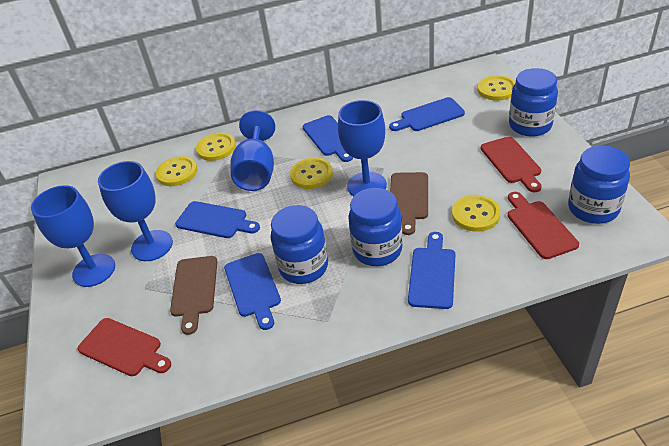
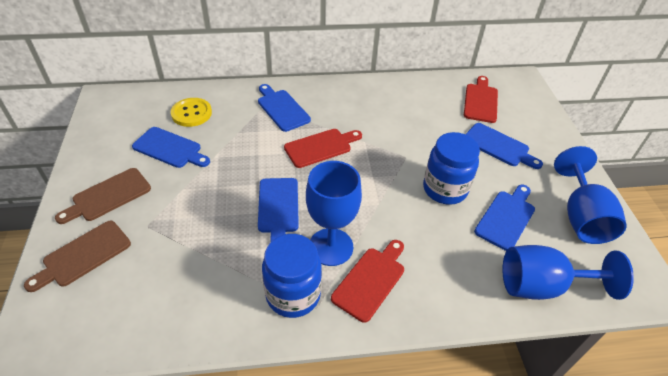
blue goblet: 4 -> 3
blue jar: 4 -> 2
yellow button: 5 -> 1

